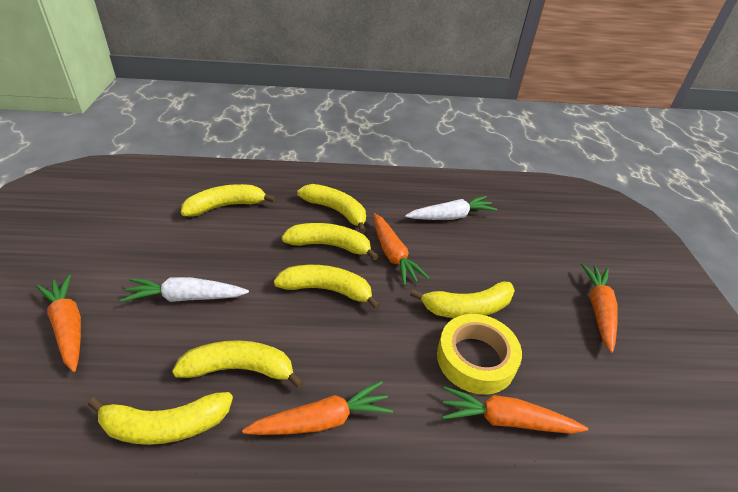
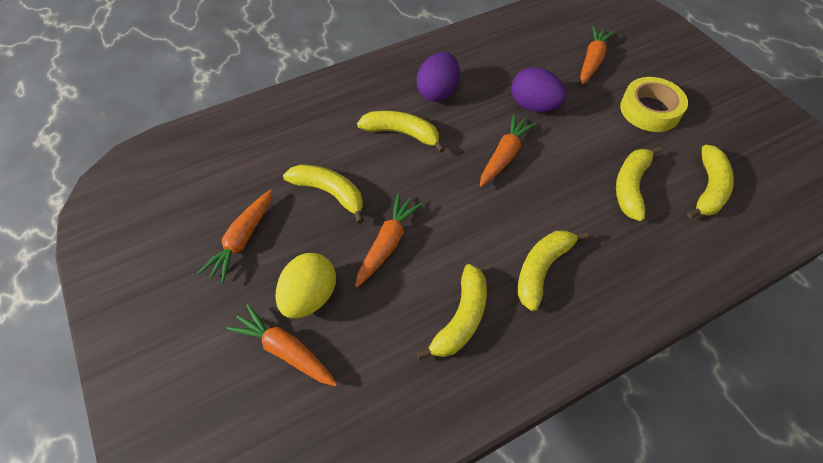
purple egg: 0 -> 2
white carrot: 2 -> 0
yellow banana: 7 -> 6
yellow egg: 0 -> 1

